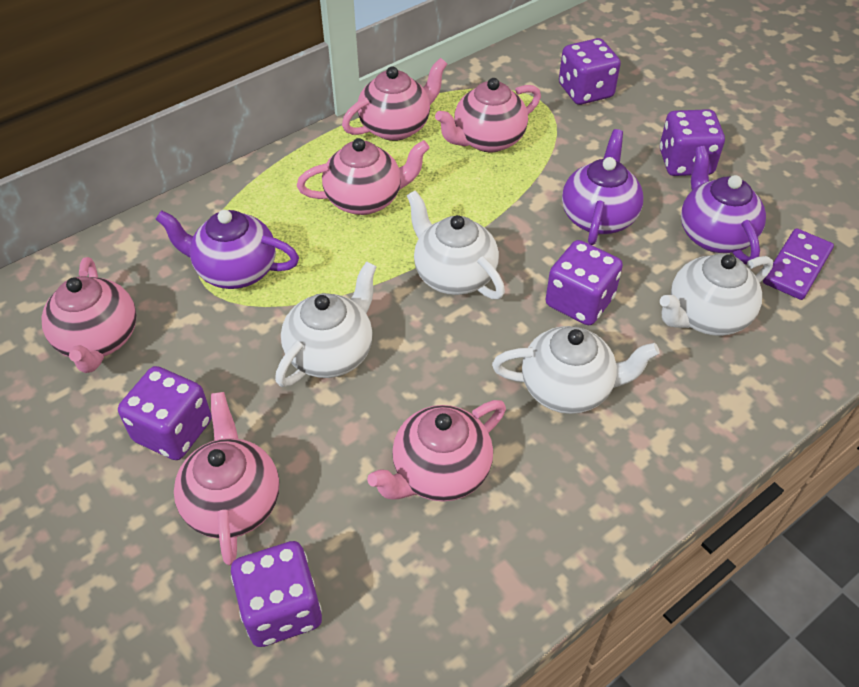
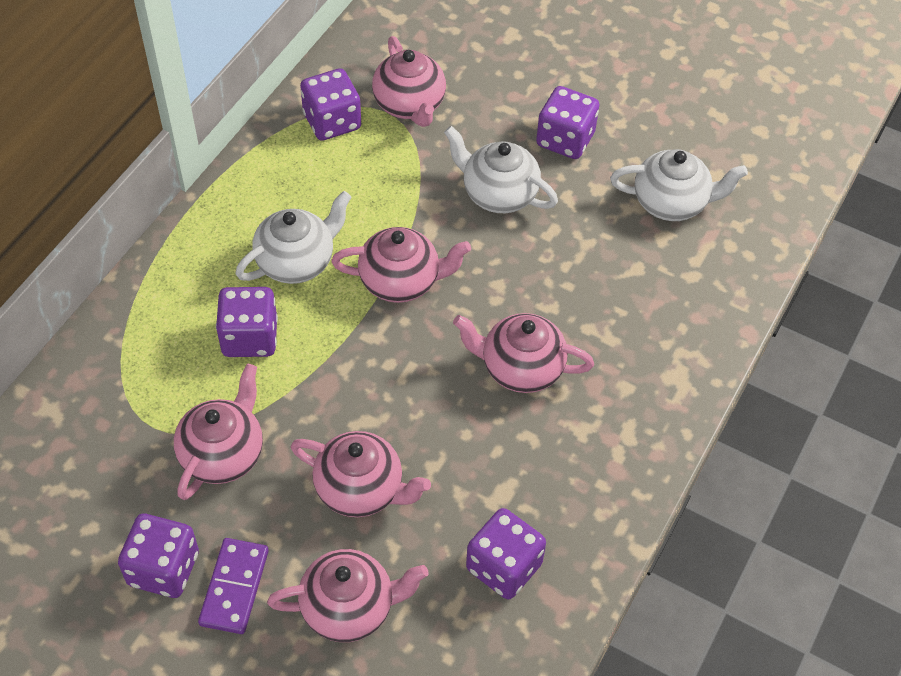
purple teapot: 3 -> 0
white teapot: 4 -> 3

